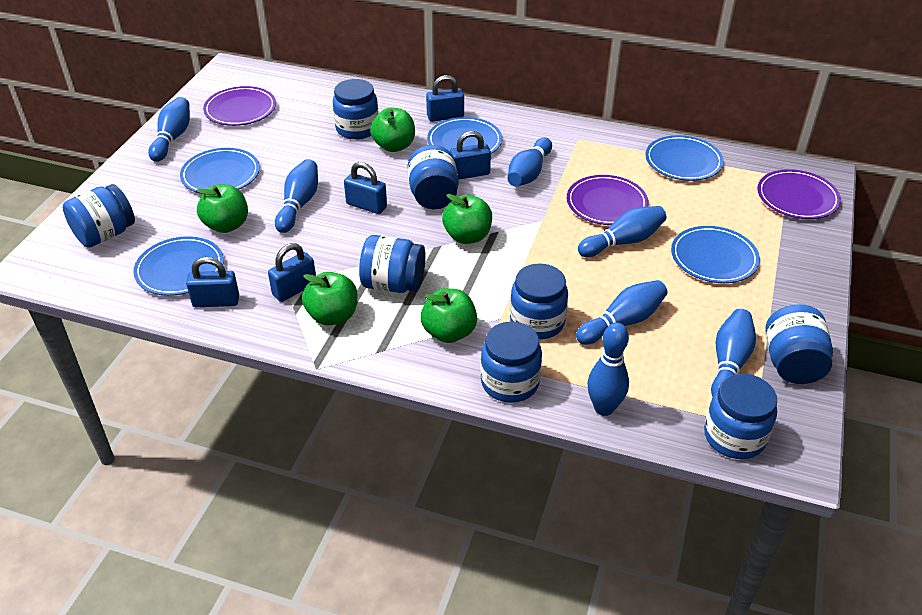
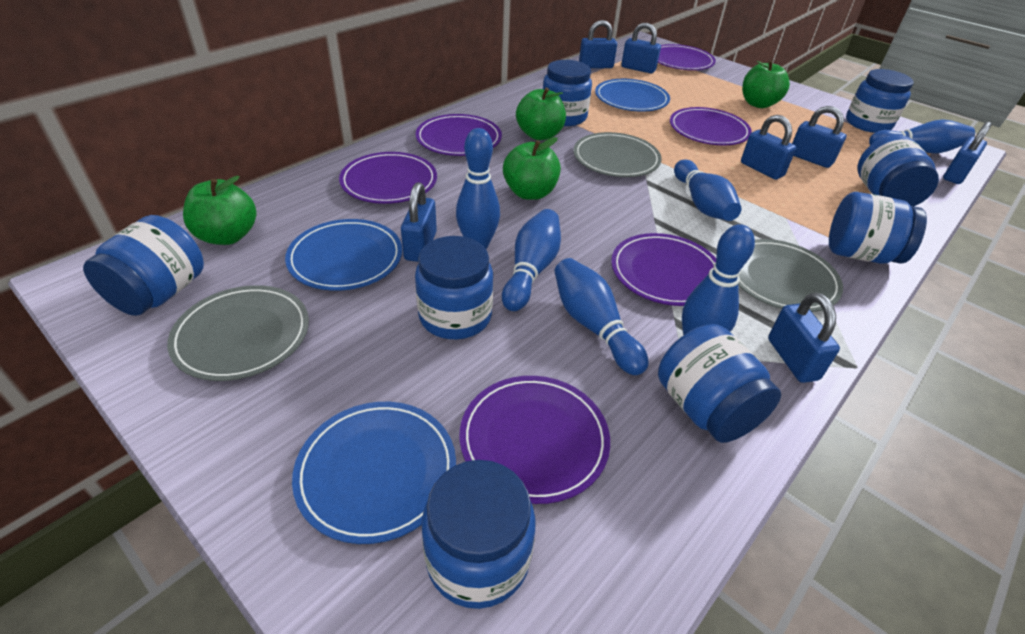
blue bowling pin: 7 -> 6
blue padlock: 5 -> 7
blue plate: 5 -> 3
green apple: 5 -> 4
grey plate: 0 -> 3
purple plate: 3 -> 6

